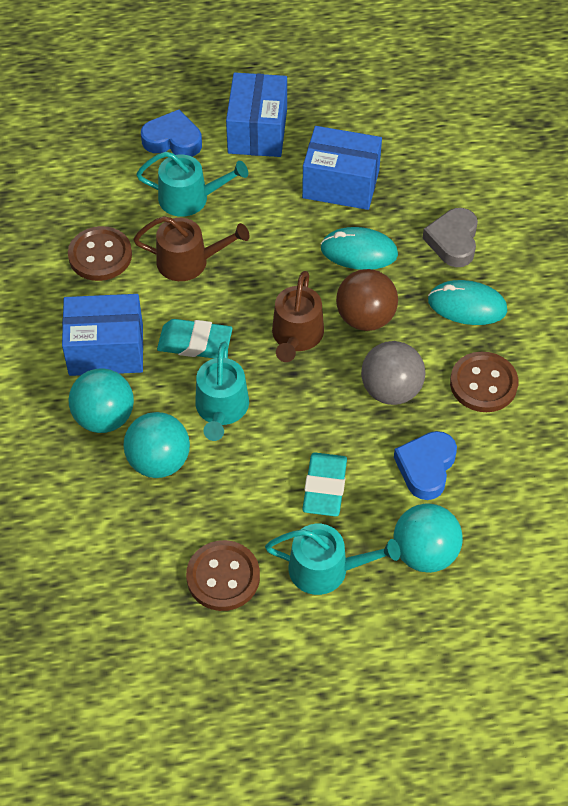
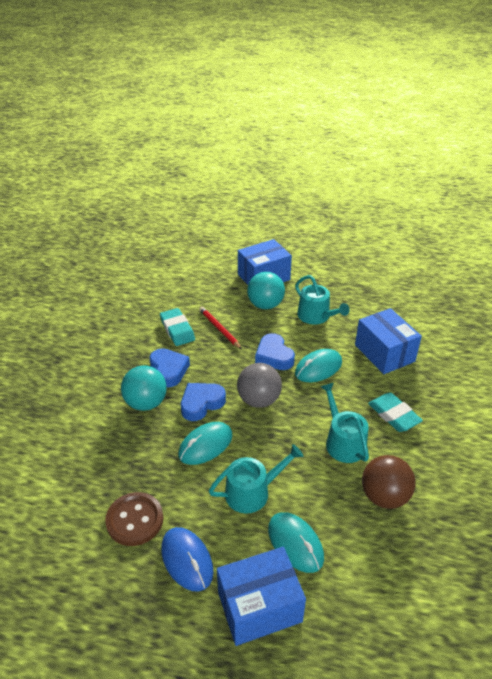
blue heart: 2 -> 3
blue mouse: 0 -> 1
brown button: 3 -> 1
brown watering can: 2 -> 0
grey heart: 1 -> 0
red pencil: 0 -> 1
turquoise ball: 3 -> 2
turquoise mouse: 2 -> 3

